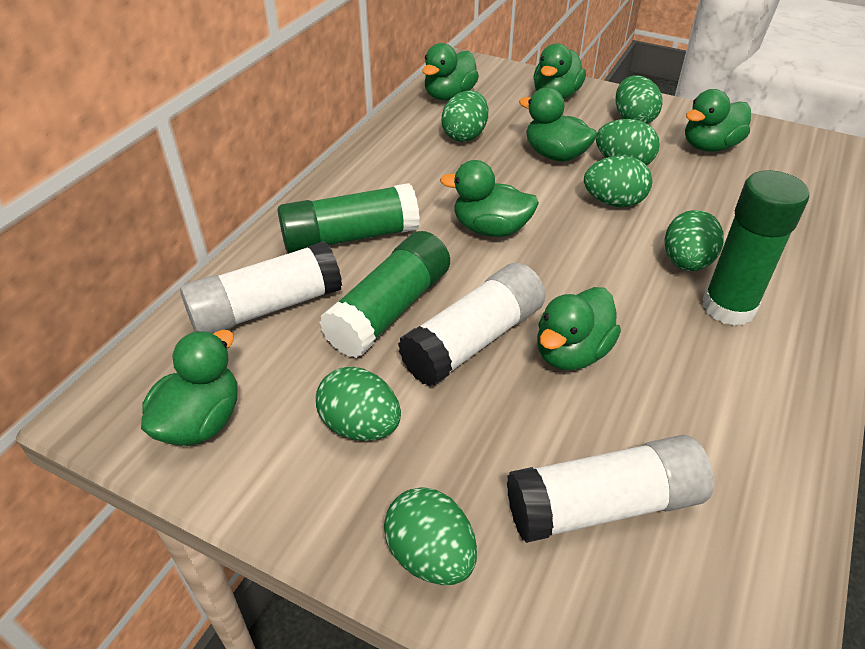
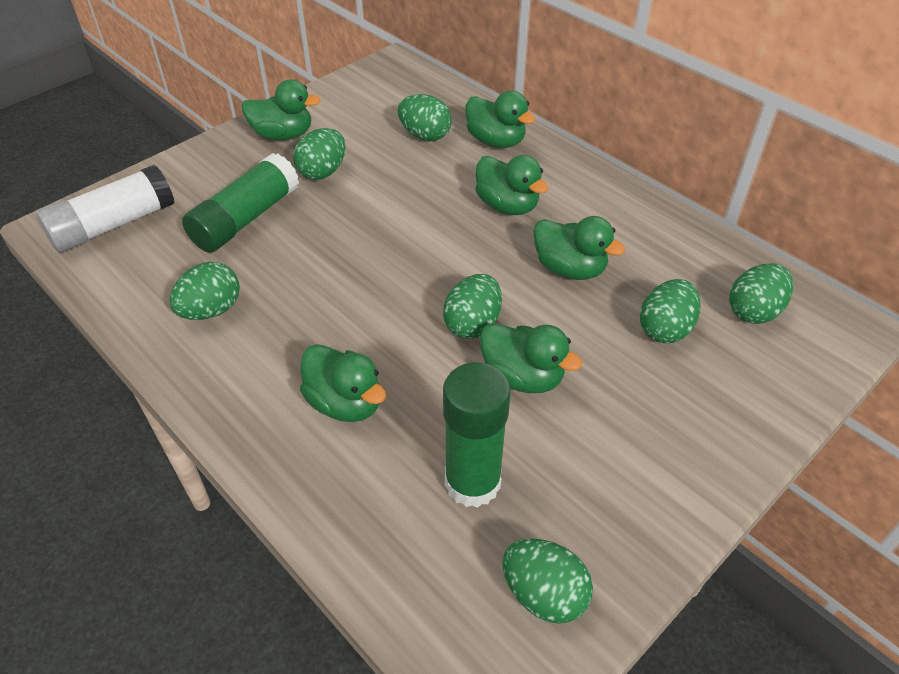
green duck: 7 -> 6
green glue stick: 3 -> 2
white glue stick: 3 -> 1

